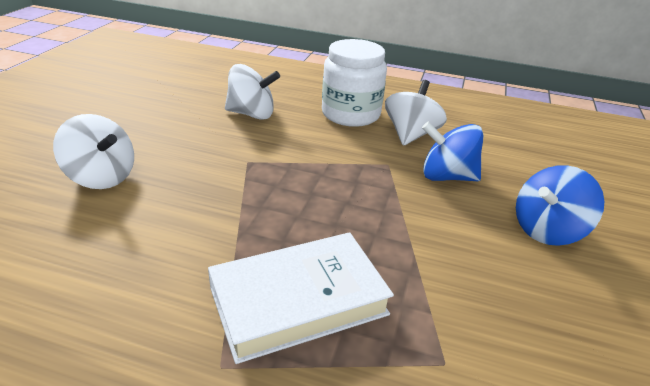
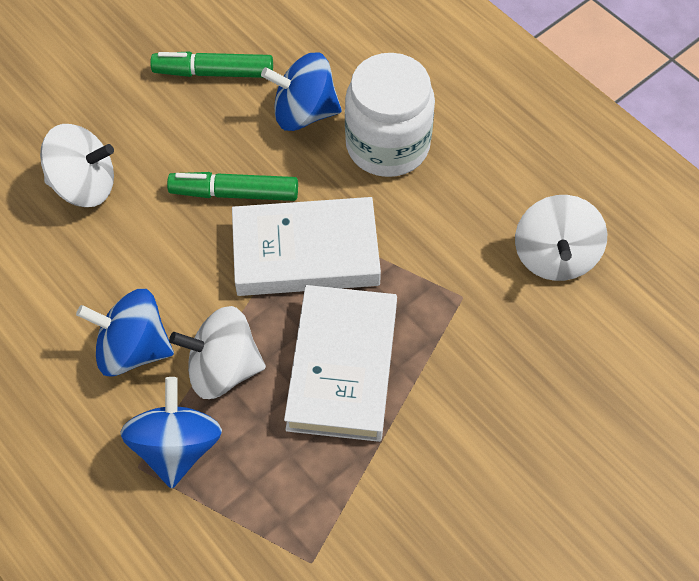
blue spinning top: 2 -> 3
green marker: 0 -> 2
white book: 1 -> 2

